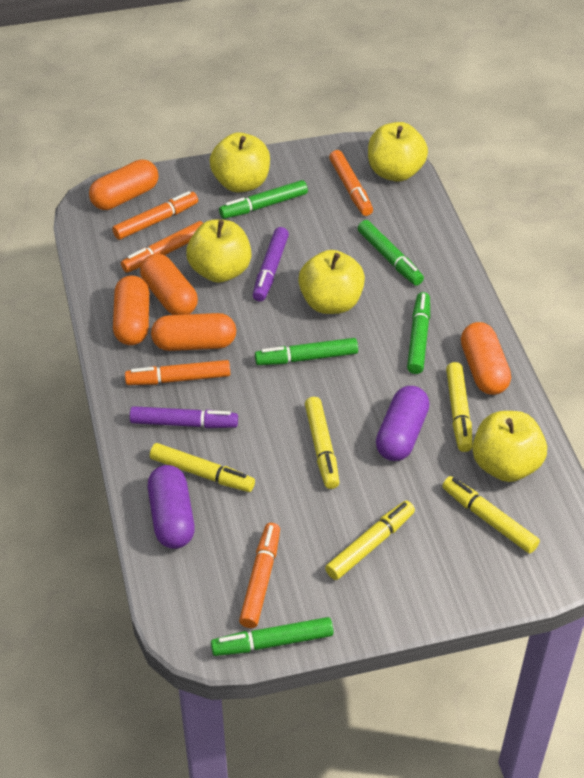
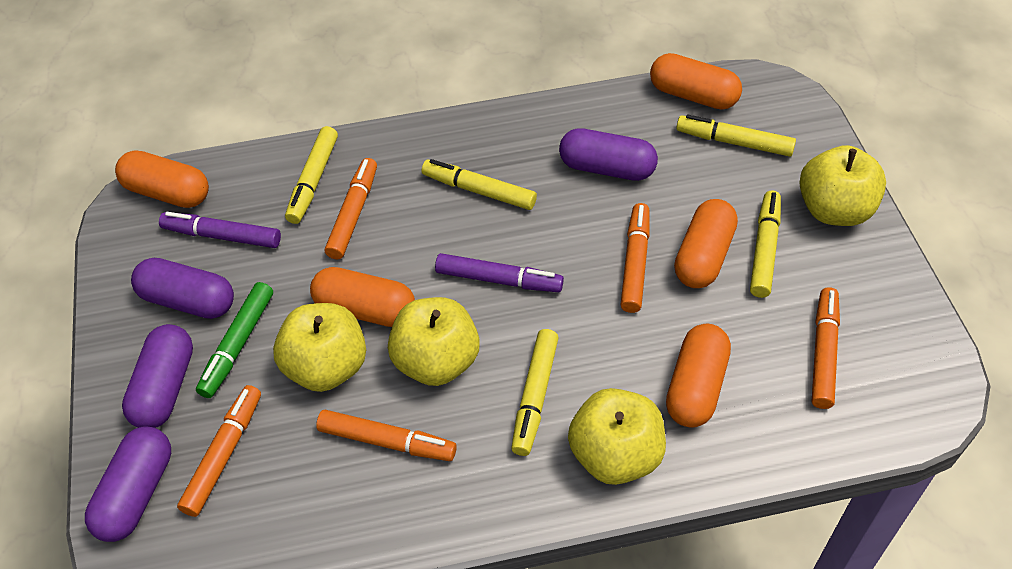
green marker: 5 -> 1
purple capsule: 2 -> 4
yellow apple: 5 -> 4

